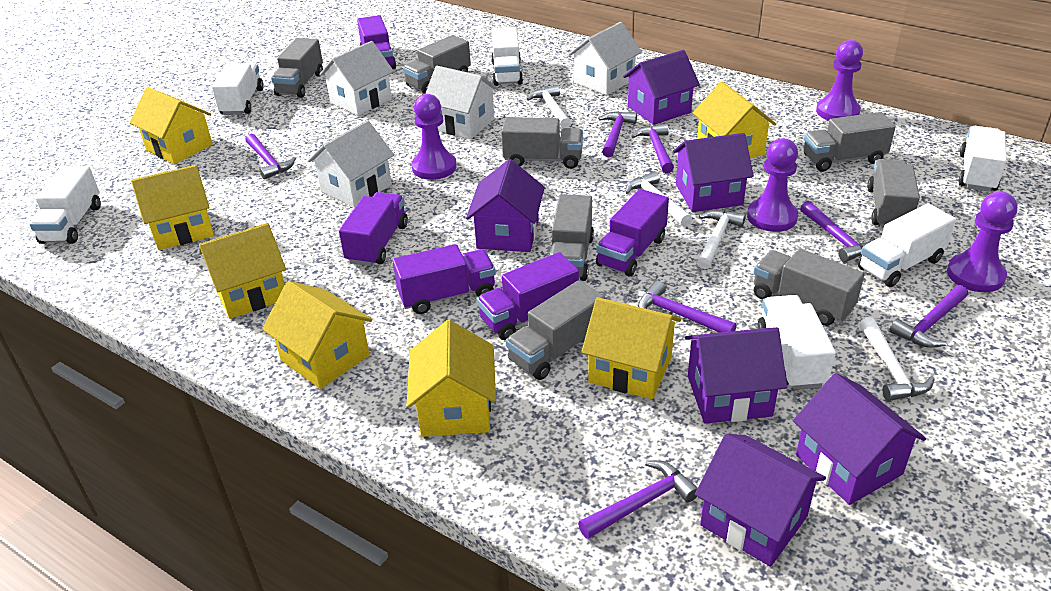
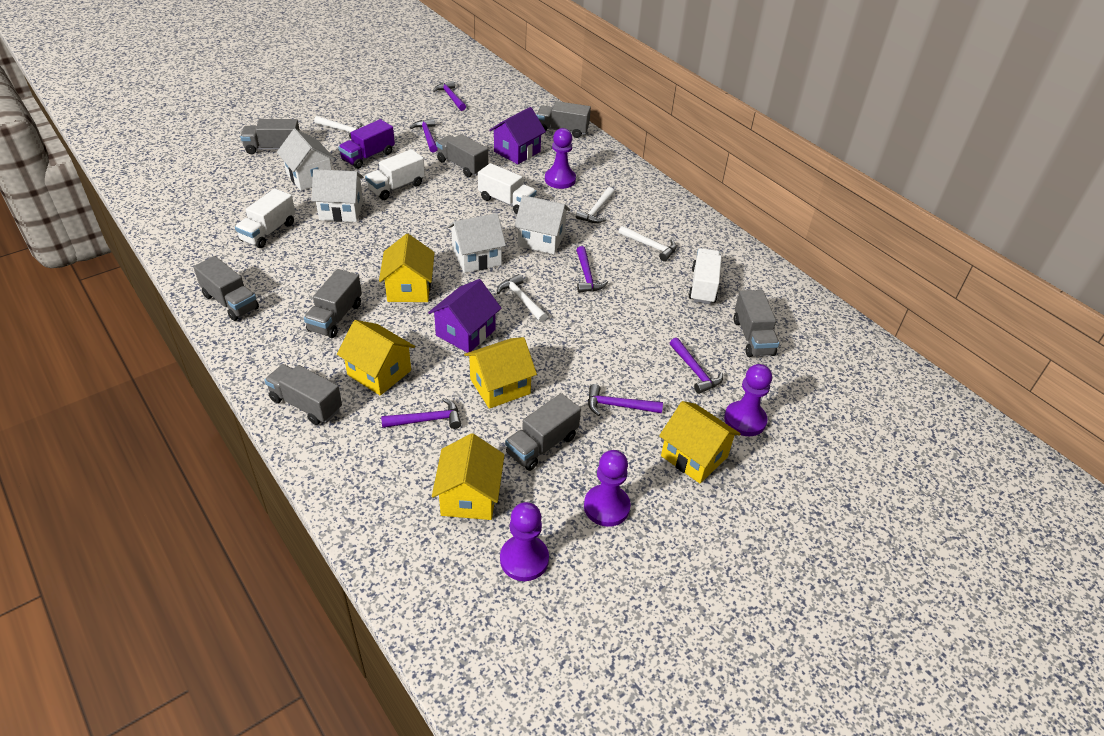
purple hammer: 7 -> 6
purple house: 6 -> 2
purple truck: 5 -> 1
white truck: 6 -> 4
yellow house: 7 -> 5

